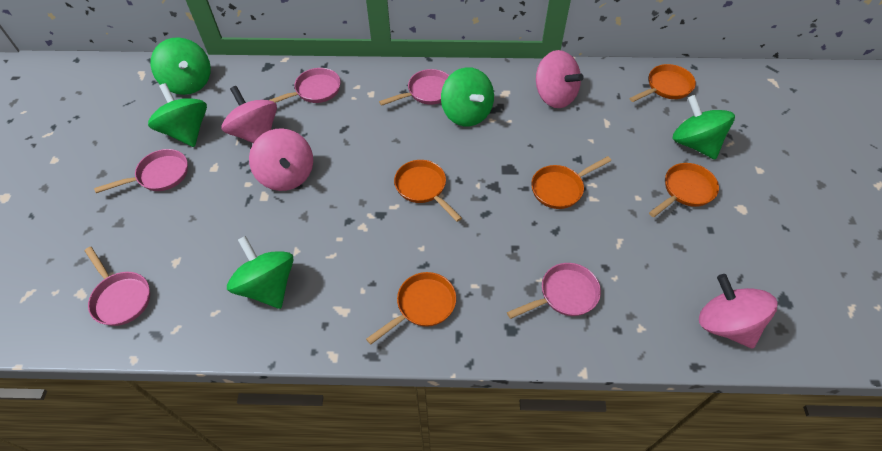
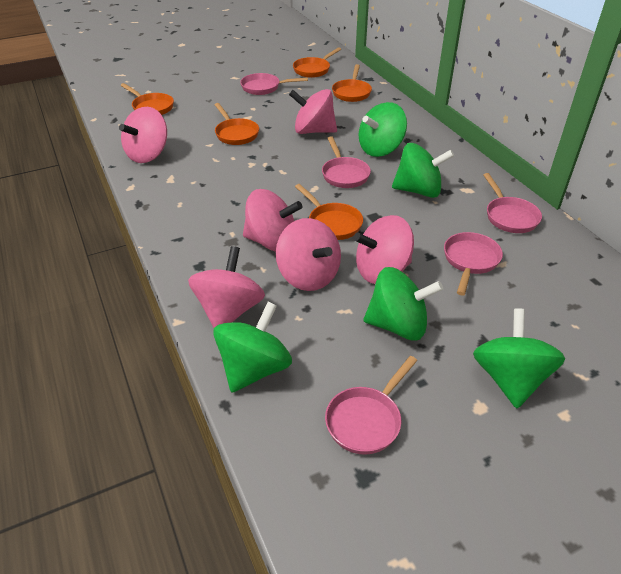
pink spinning top: 4 -> 6

